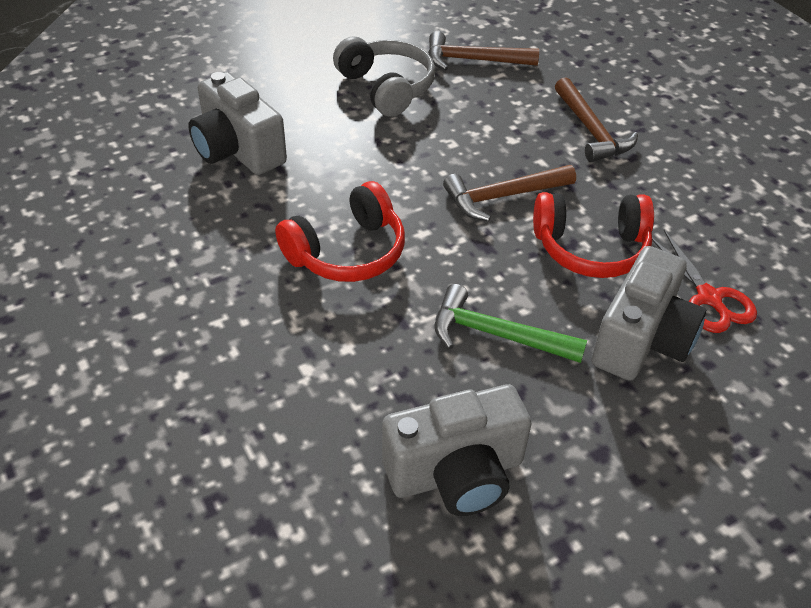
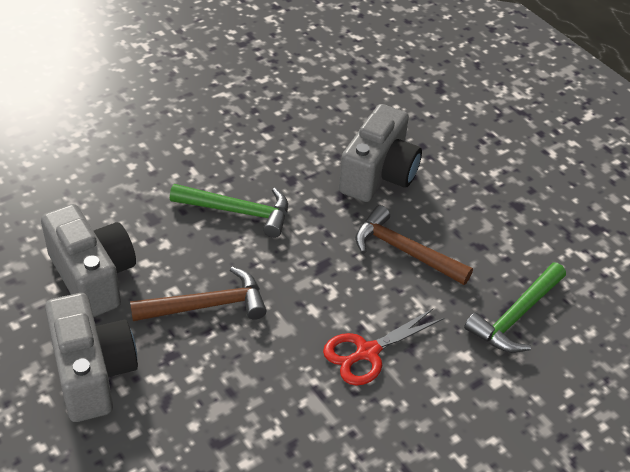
brown hammer: 3 -> 2
green hammer: 1 -> 2
grey headphones: 1 -> 0
red headphones: 2 -> 0

